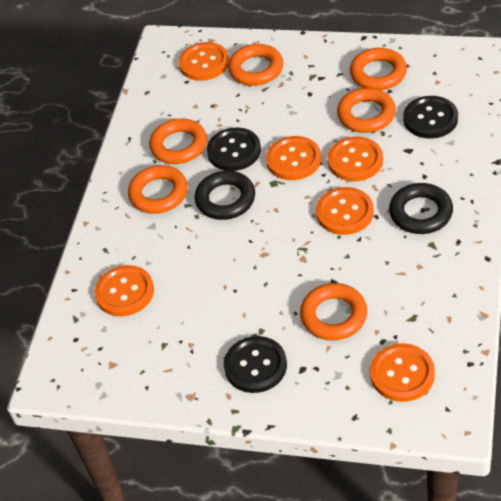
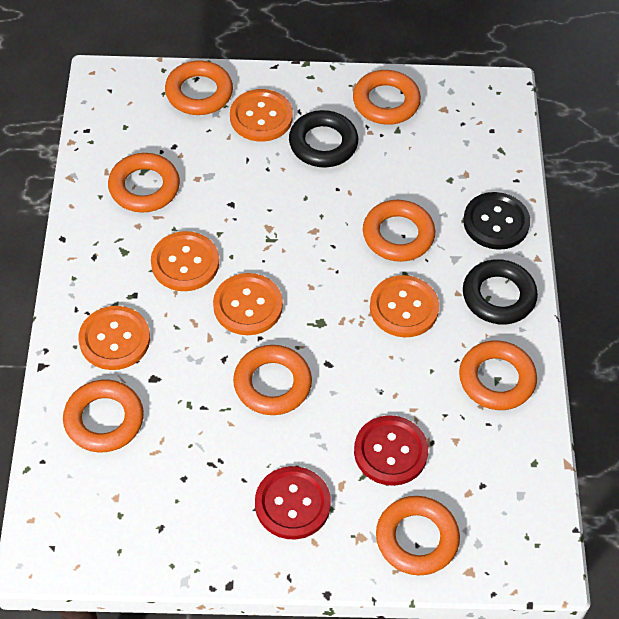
black button: 3 -> 1
orange button: 6 -> 5
orange ring: 6 -> 8
red button: 0 -> 2

